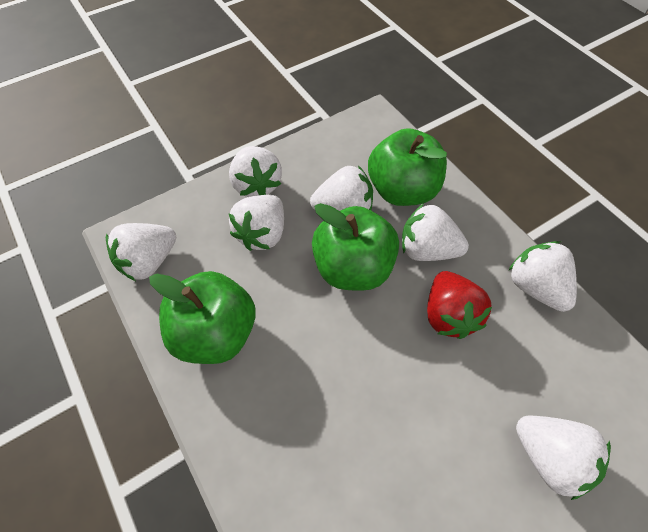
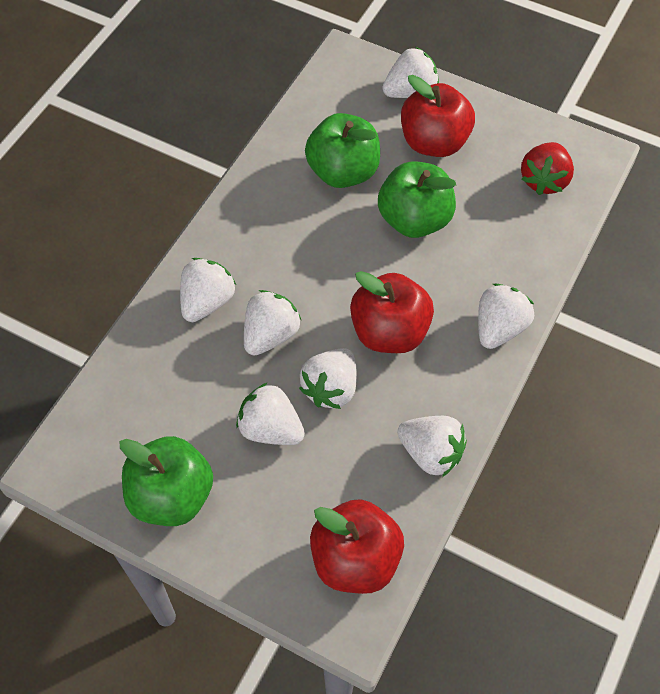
red apple: 0 -> 3

